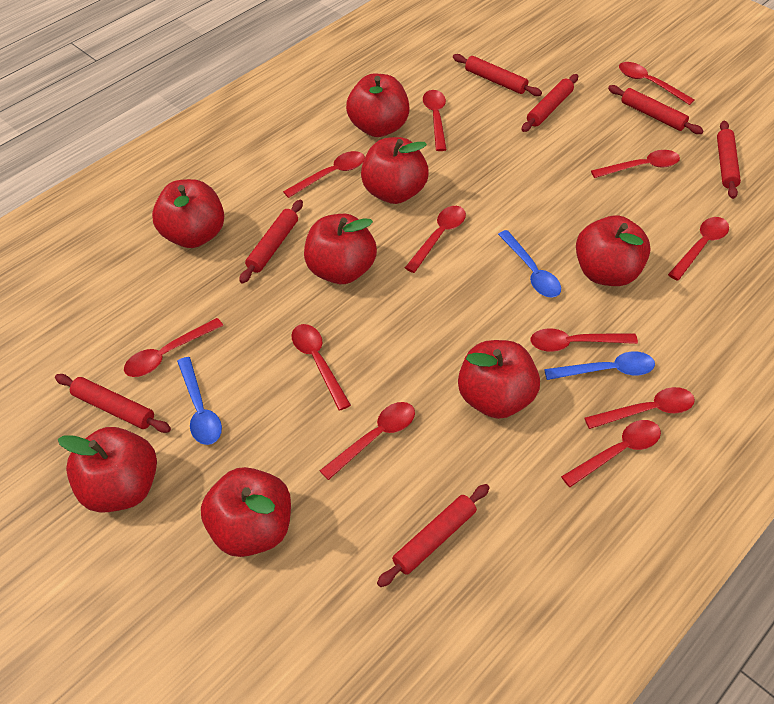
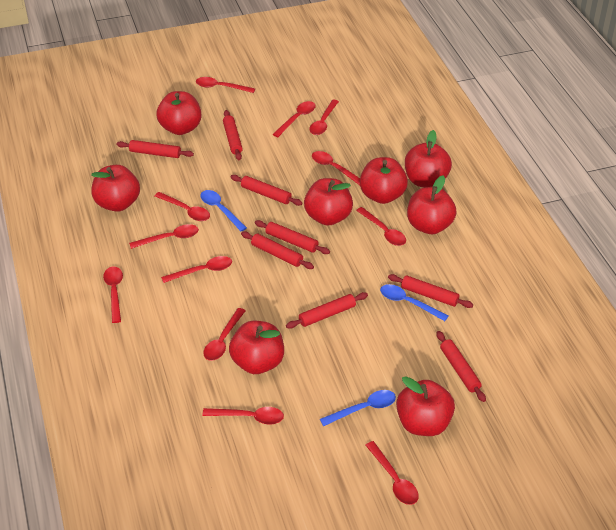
red rolling pin: 7 -> 8

